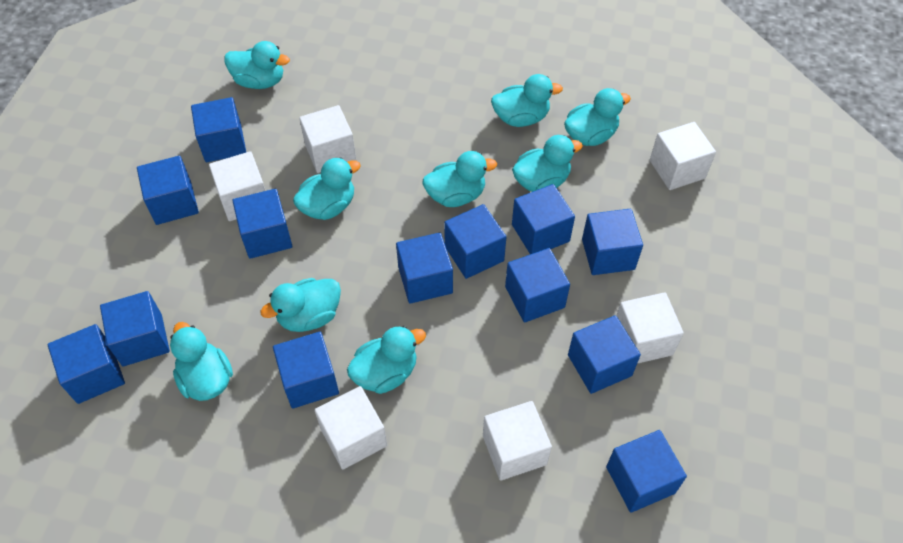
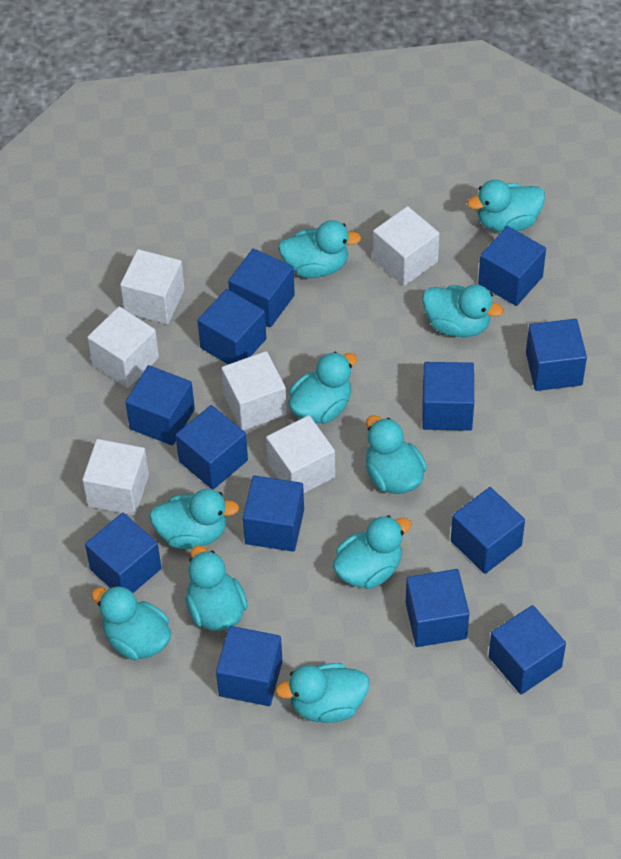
turquoise duck: 9 -> 10

